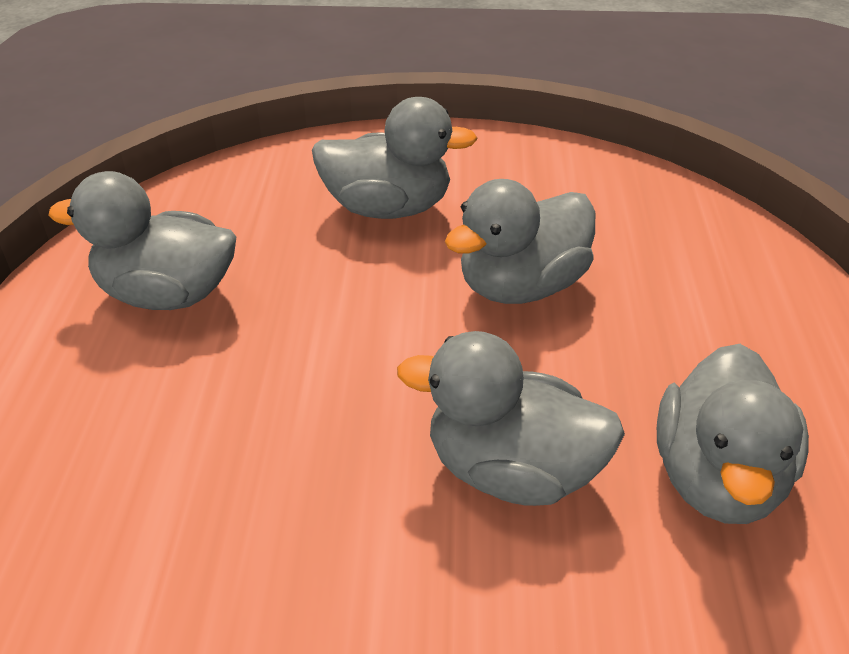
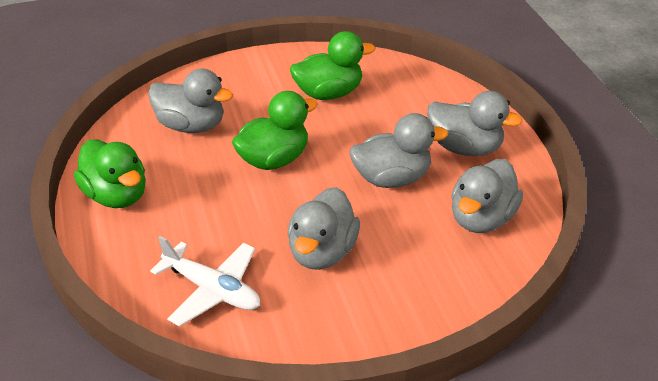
green duck: 0 -> 3
white plane: 0 -> 1

